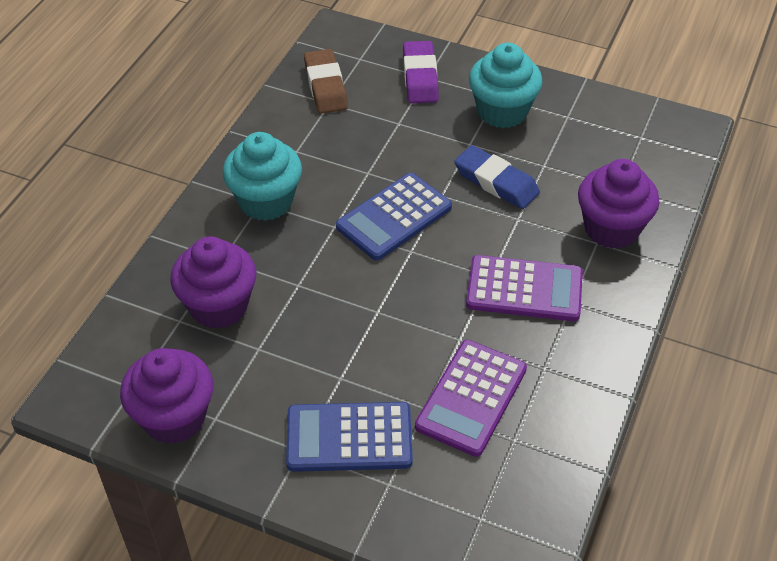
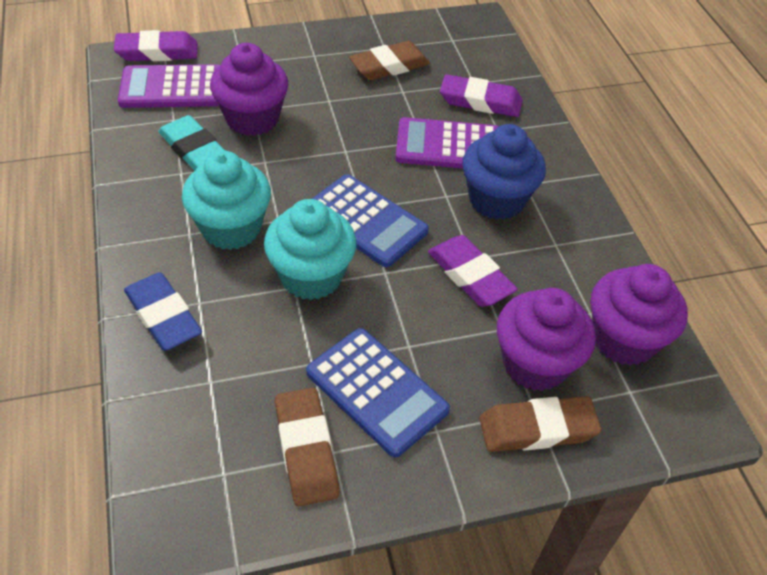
blue cupcake: 0 -> 1
brown eraser: 1 -> 3
purple eraser: 1 -> 3
turquoise eraser: 0 -> 1

